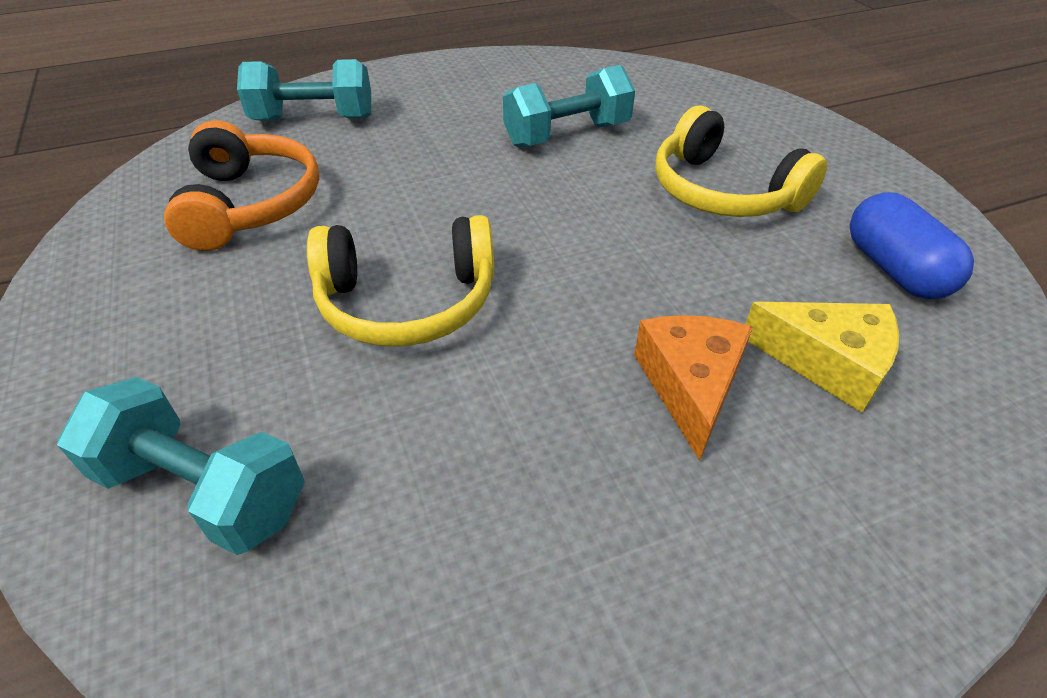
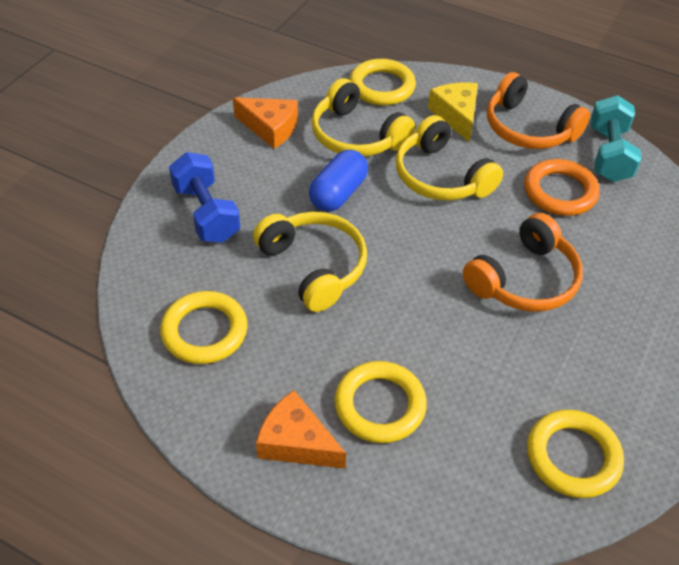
blue dumbbell: 0 -> 1
orange cheese: 1 -> 2
orange headphones: 1 -> 2
orange ring: 0 -> 1
turquoise dumbbell: 3 -> 1
yellow headphones: 2 -> 3
yellow ring: 0 -> 4

